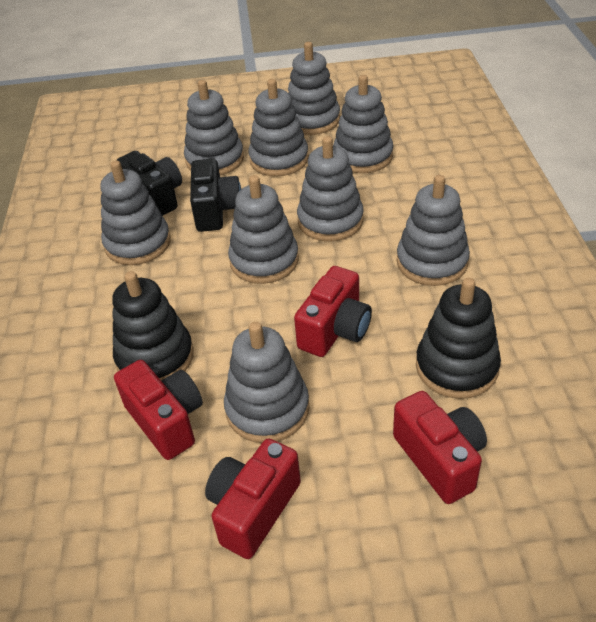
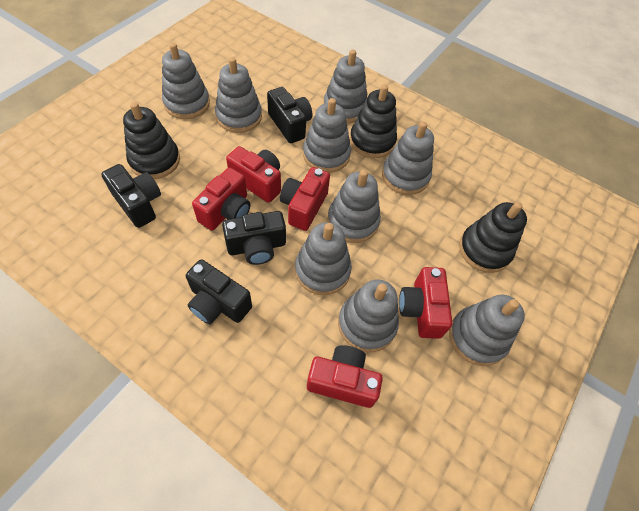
black camera: 2 -> 4
black stacking toy: 2 -> 3
red camera: 4 -> 5

